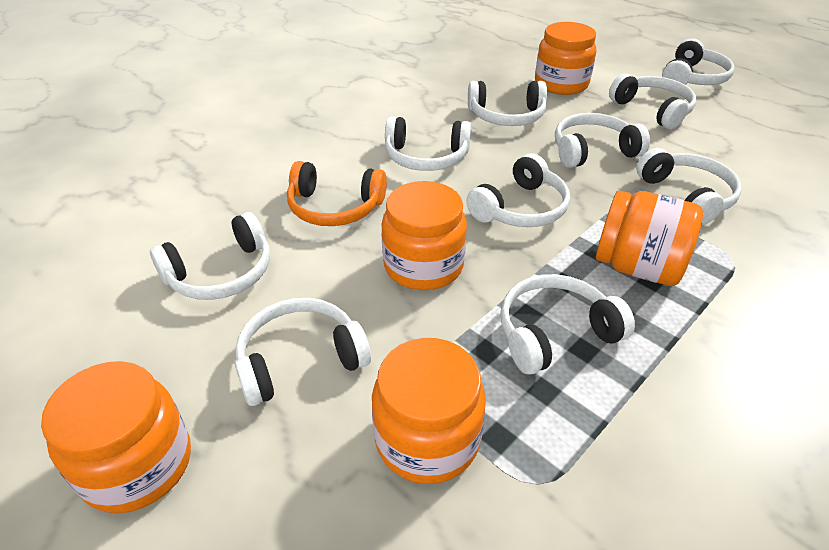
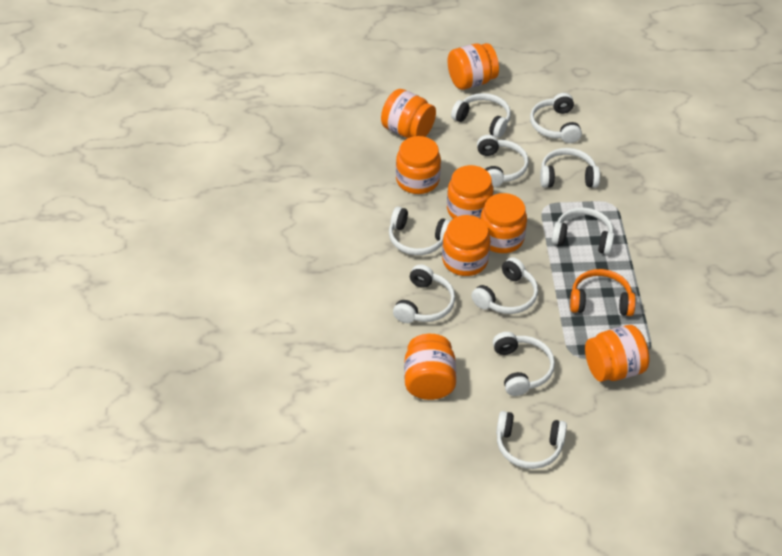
orange jar: 5 -> 8

